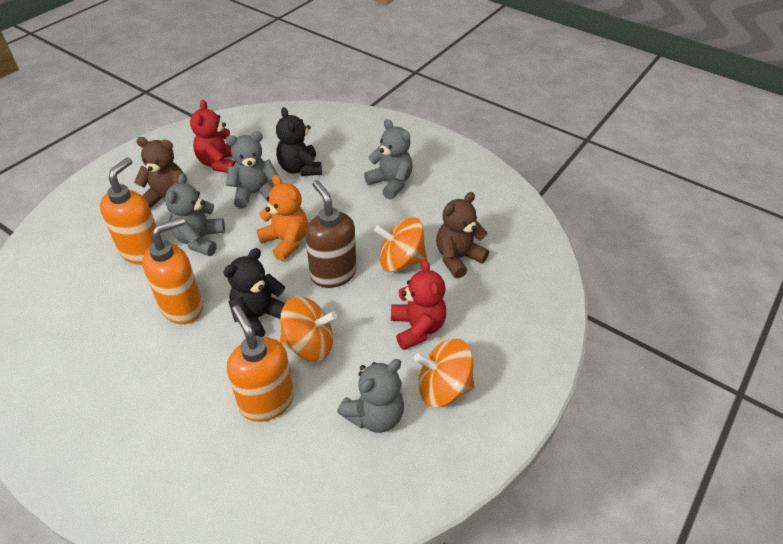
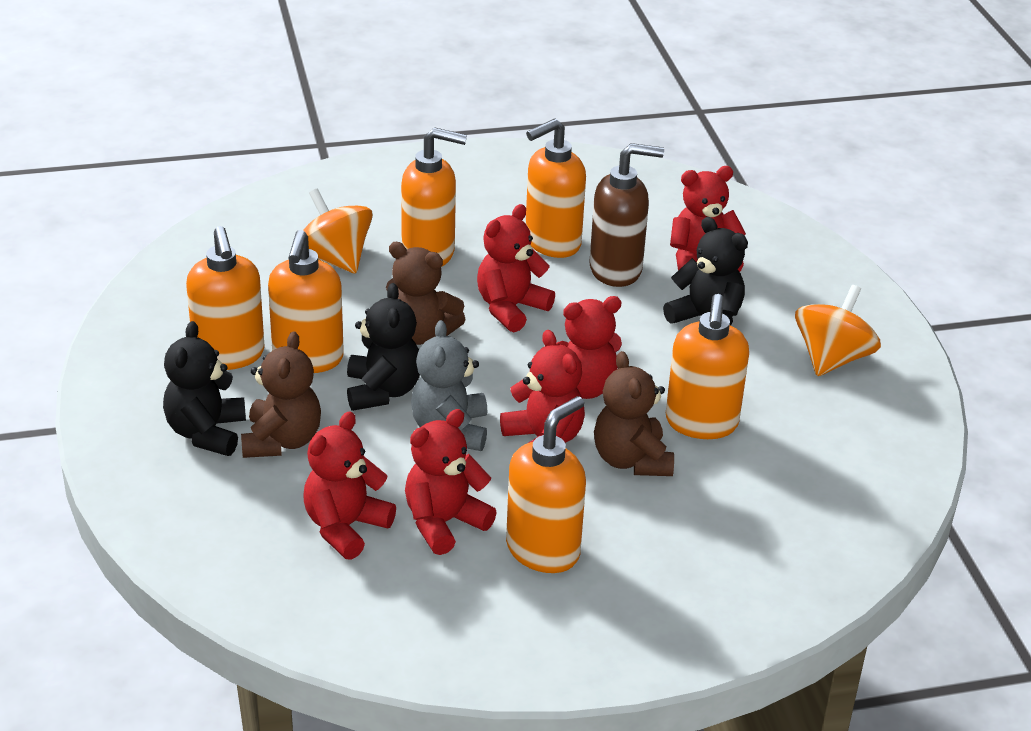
black teddy bear: 2 -> 3
brown teddy bear: 2 -> 3
grey teddy bear: 4 -> 1
orange soap dispenser: 3 -> 6
orange spinning top: 3 -> 2
orange teddy bear: 1 -> 0
red teddy bear: 2 -> 6

